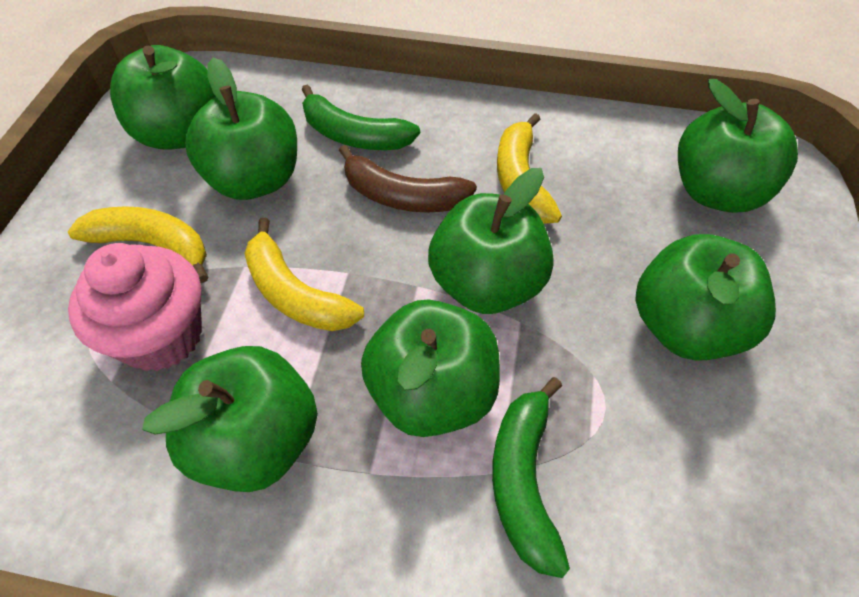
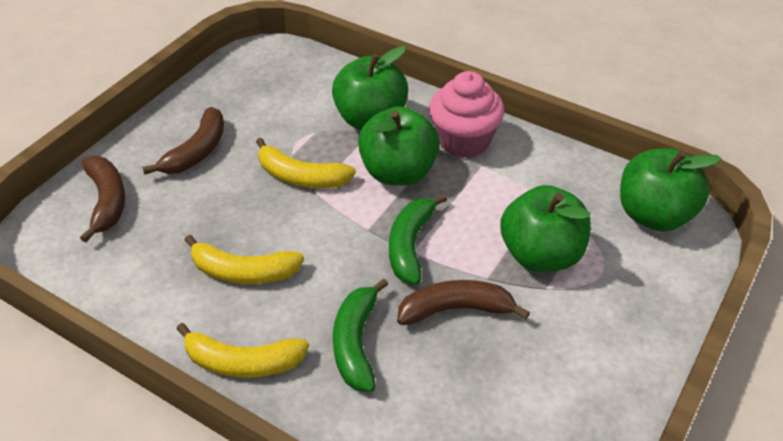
brown banana: 1 -> 3
green apple: 7 -> 4

